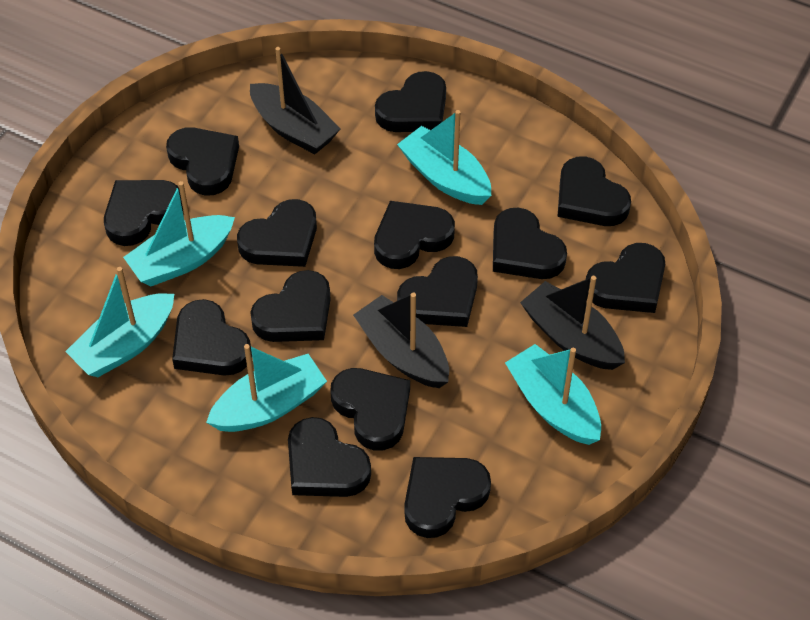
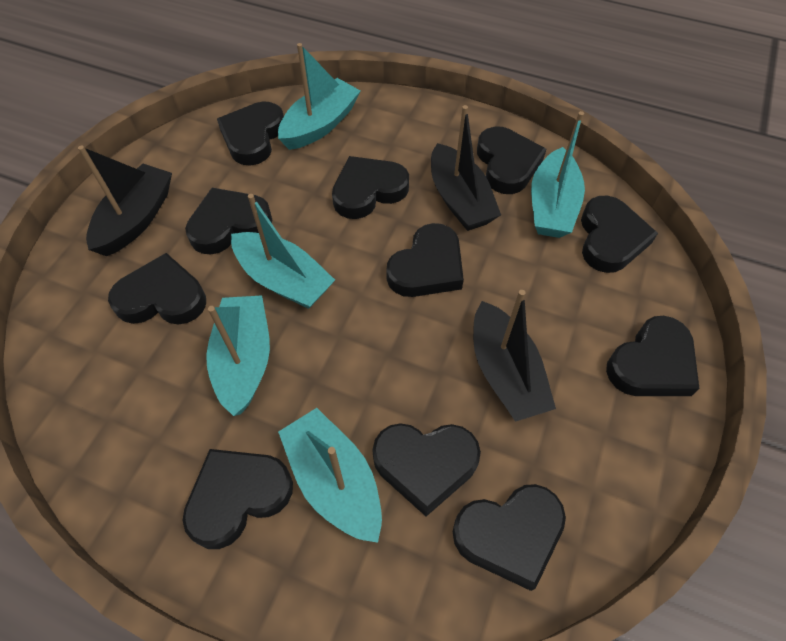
black heart: 14 -> 11

